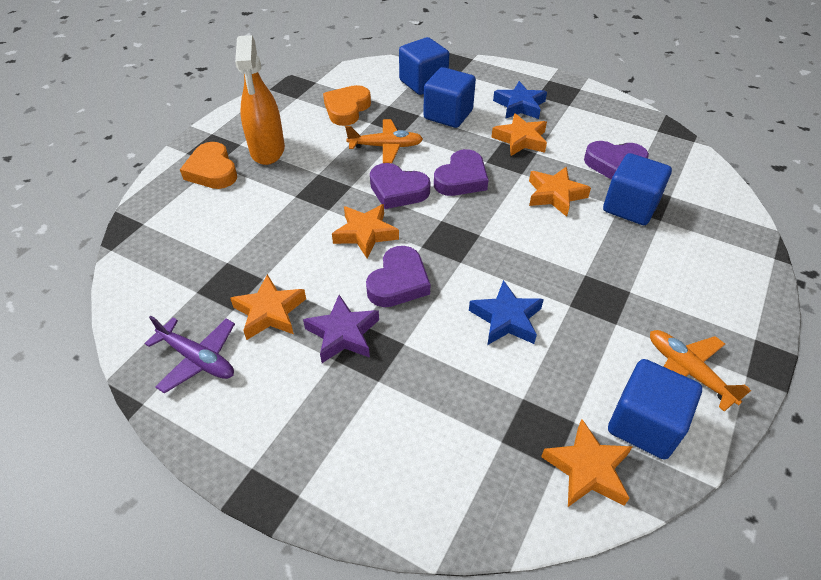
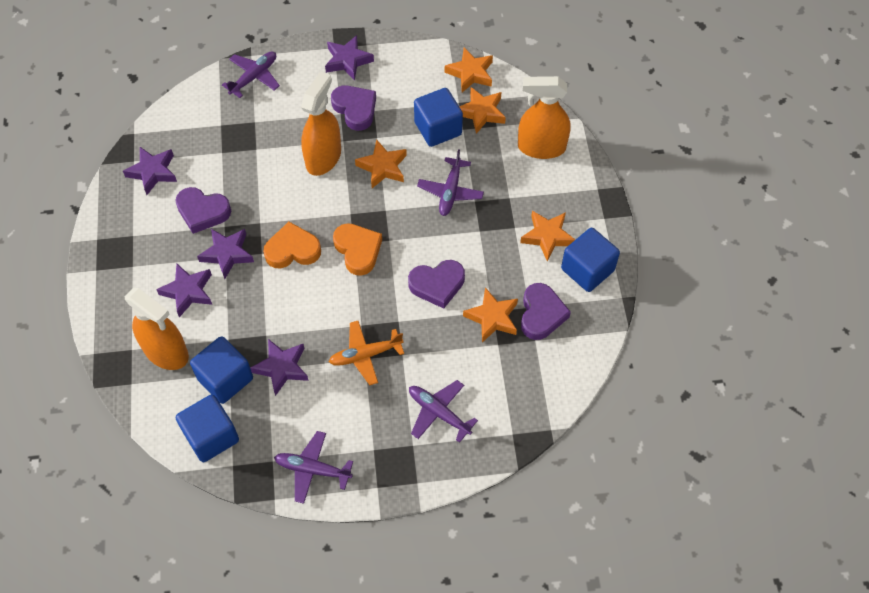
blue star: 2 -> 0
orange plane: 2 -> 1
orange spray bottle: 1 -> 3
purple plane: 1 -> 4
purple star: 1 -> 5

